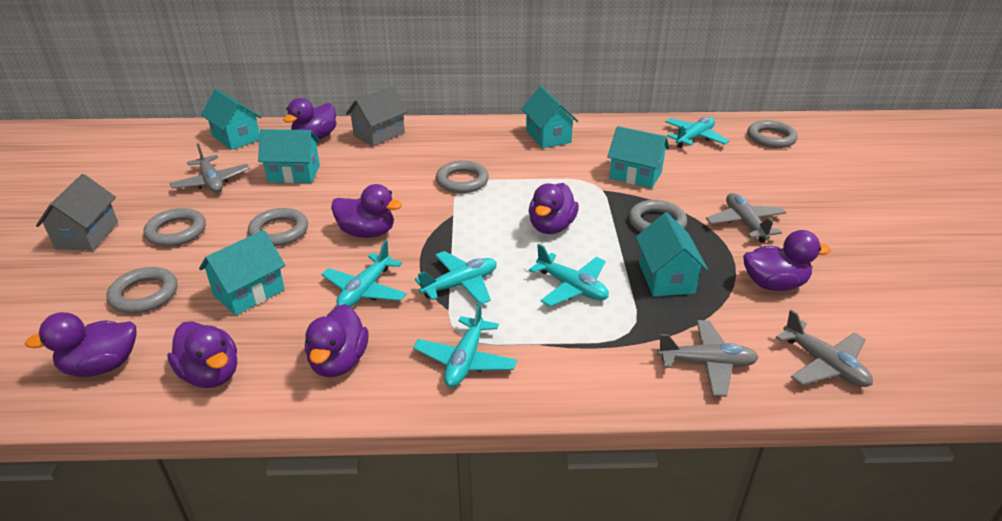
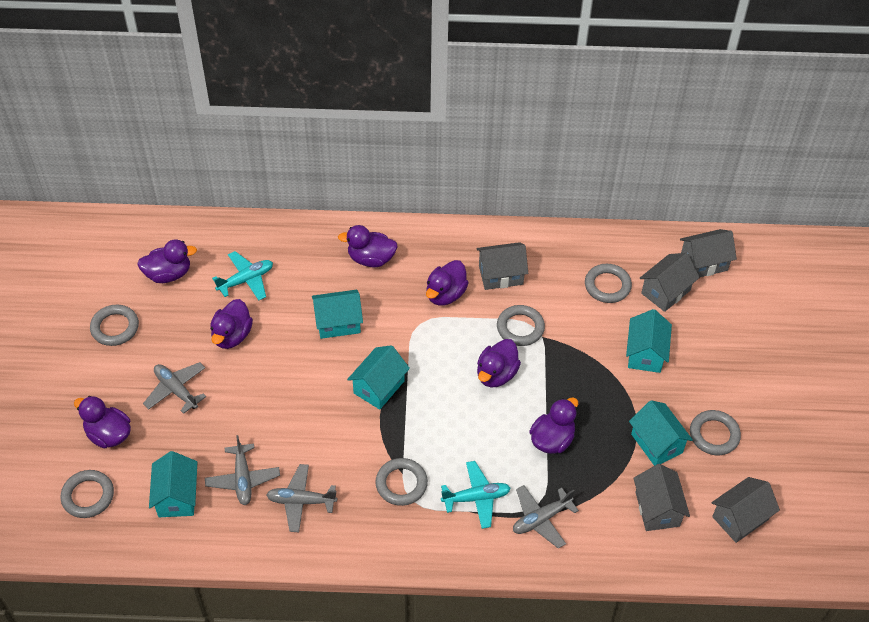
grey house: 2 -> 5
turquoise house: 6 -> 5
turquoise plane: 5 -> 2

